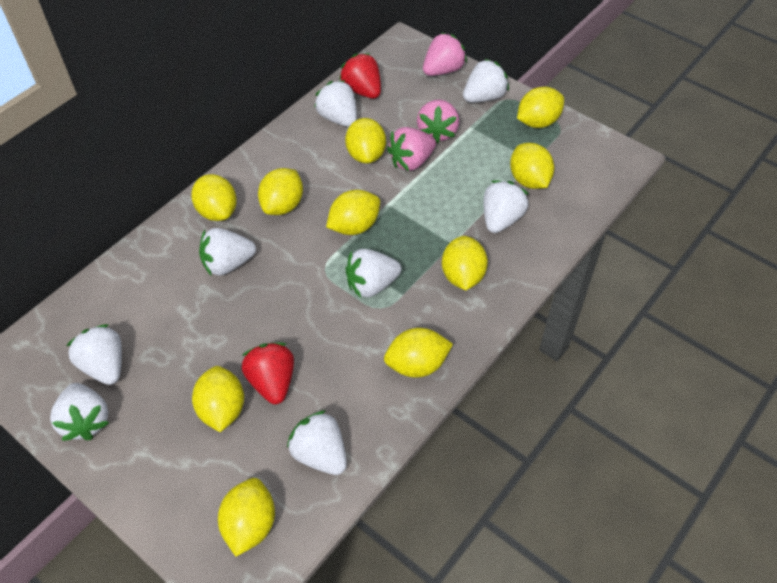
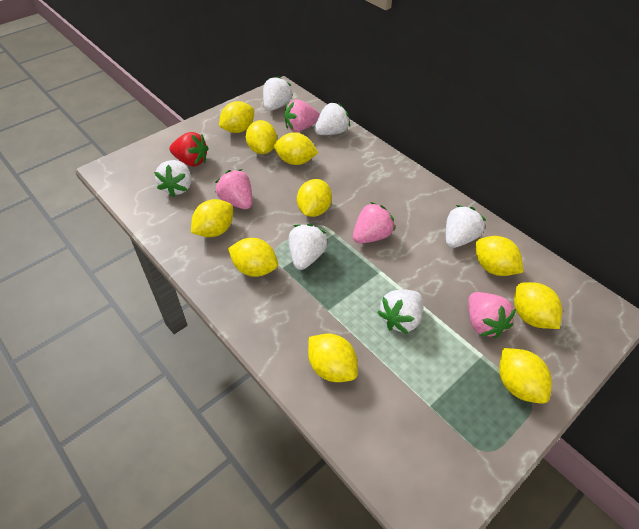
pink strawberry: 3 -> 4
red strawberry: 2 -> 1
white strawberry: 8 -> 6

